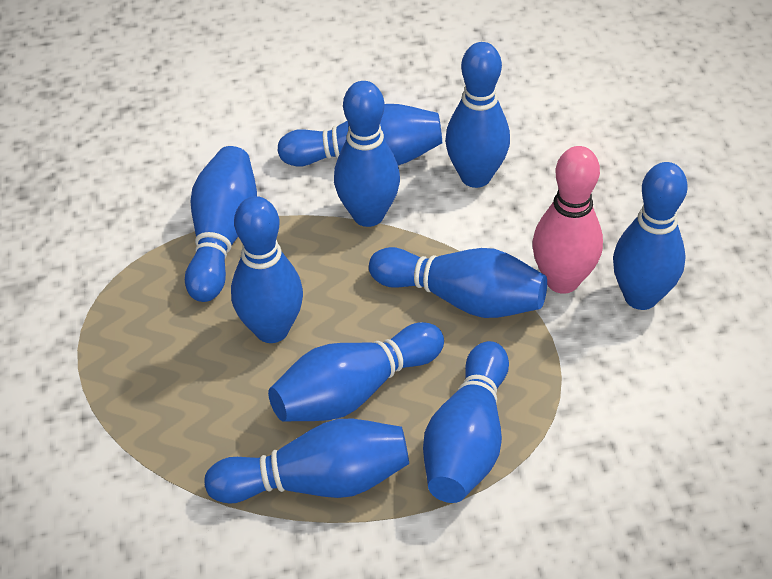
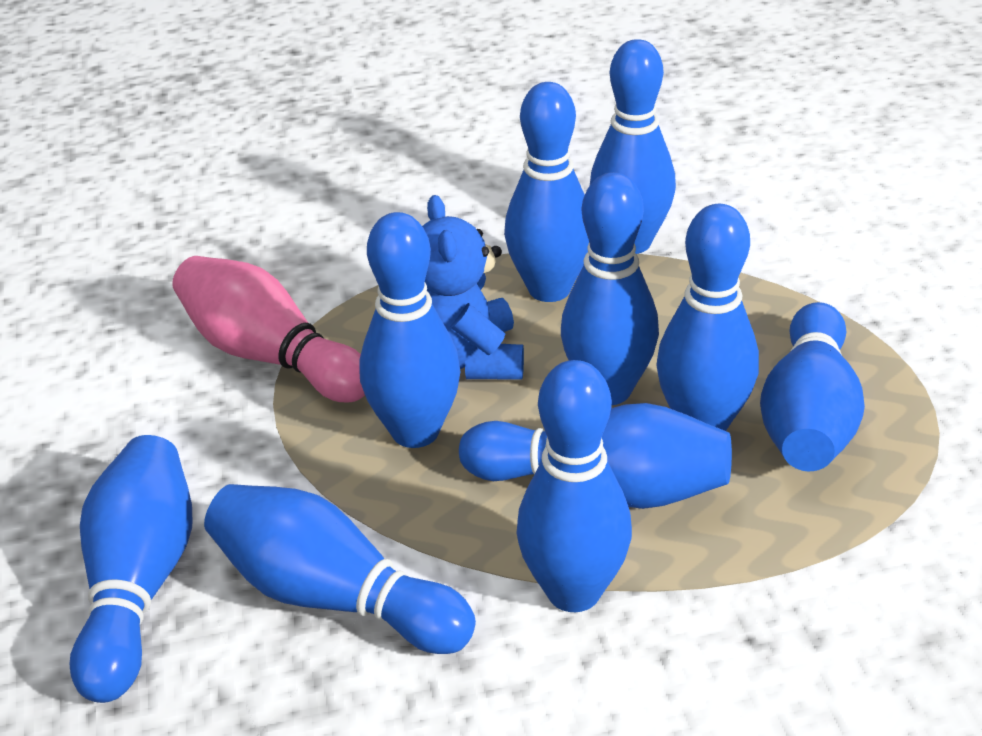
blue teddy bear: 0 -> 1

